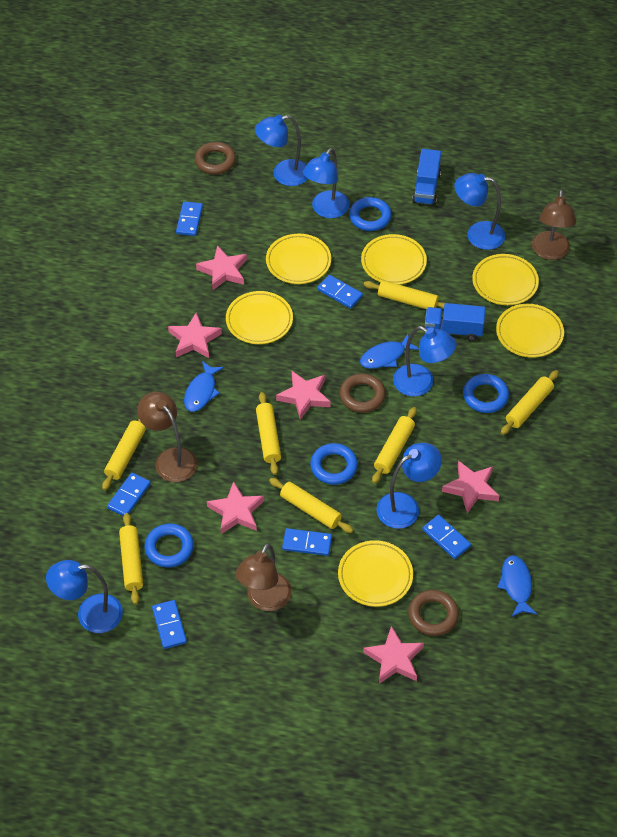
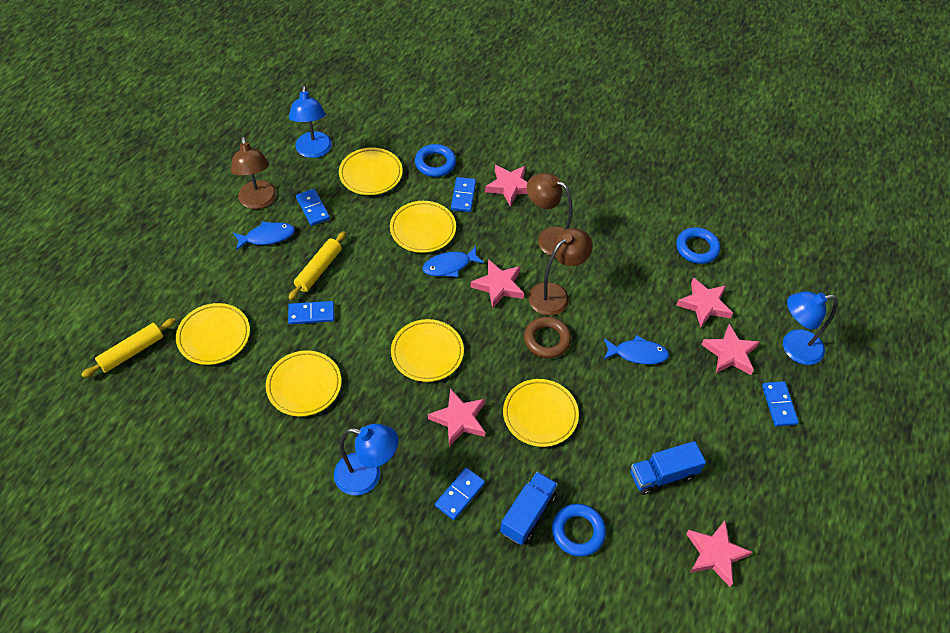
blue domino: 6 -> 5
blue lamp: 6 -> 3
blue ring: 4 -> 3
brown ring: 3 -> 1
yellow rolling pin: 7 -> 2

